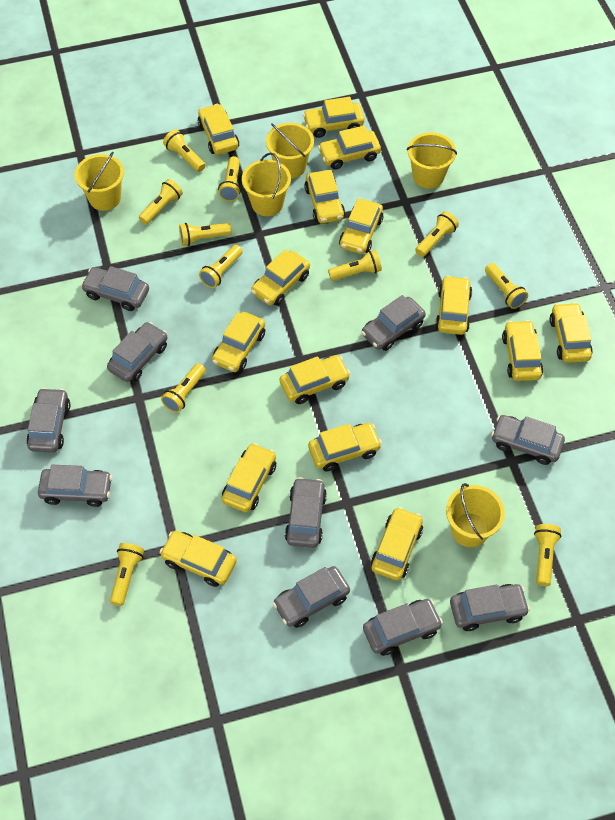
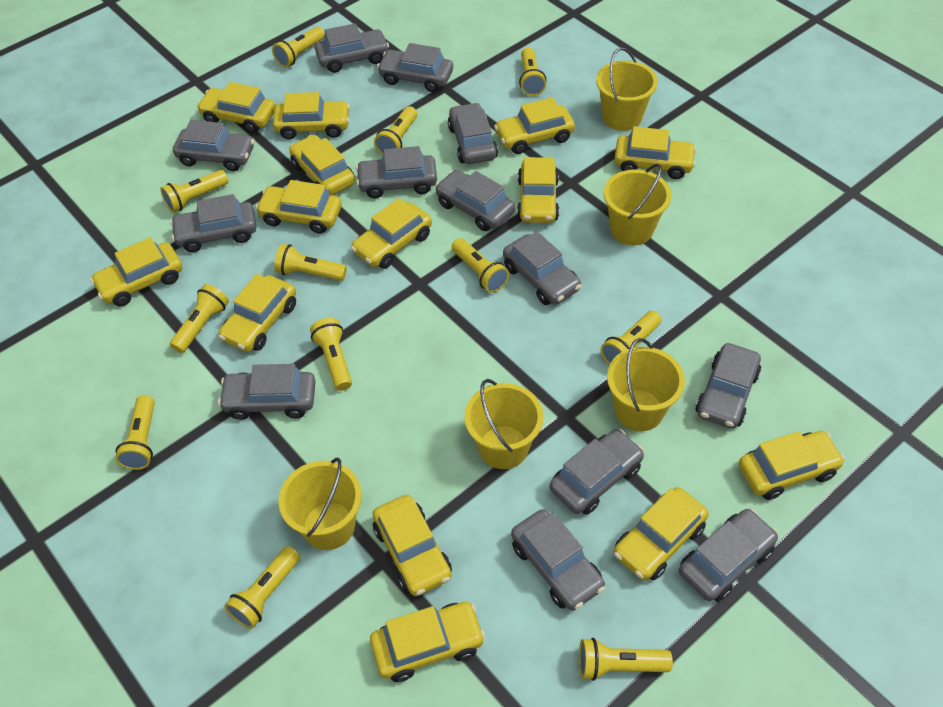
grey car: 10 -> 13
yellow car: 15 -> 14
yellow flashlight: 11 -> 12

